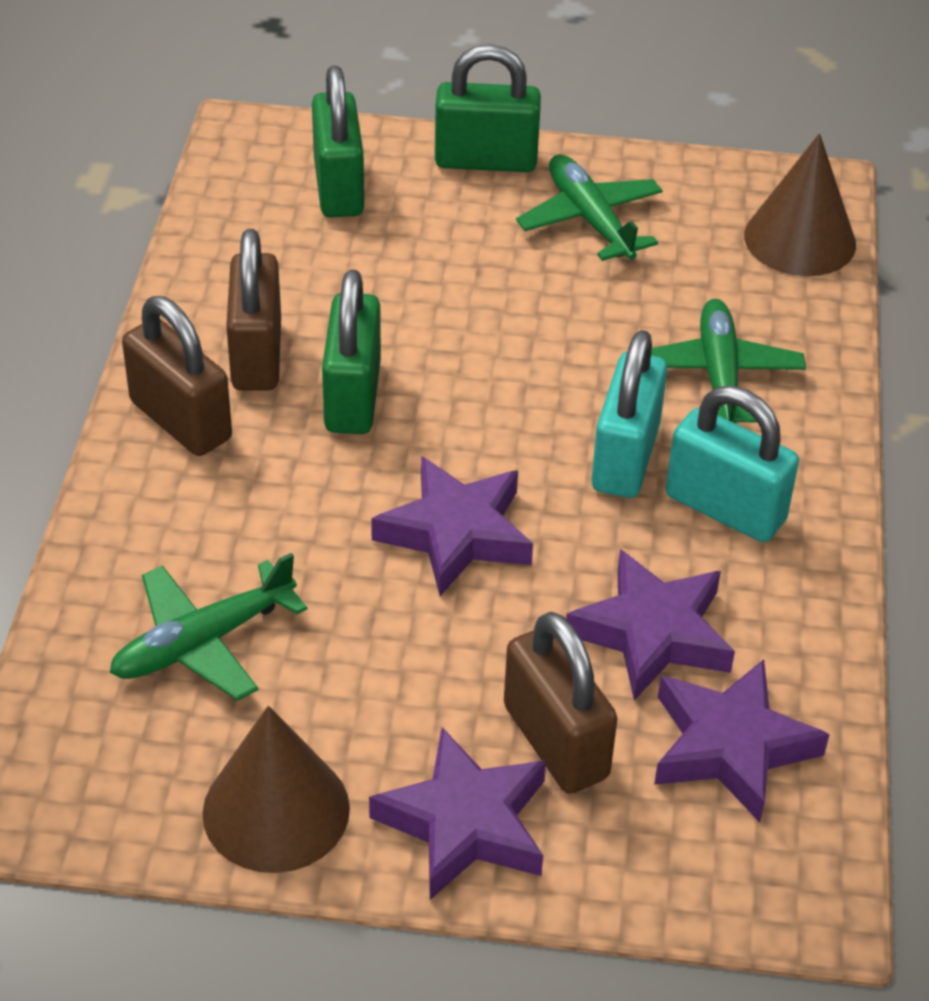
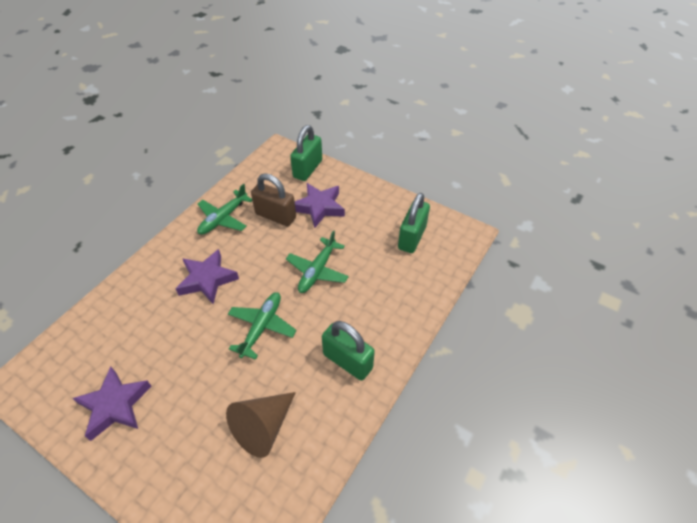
brown cone: 2 -> 1
brown padlock: 3 -> 1
purple star: 4 -> 3
turquoise padlock: 2 -> 0

